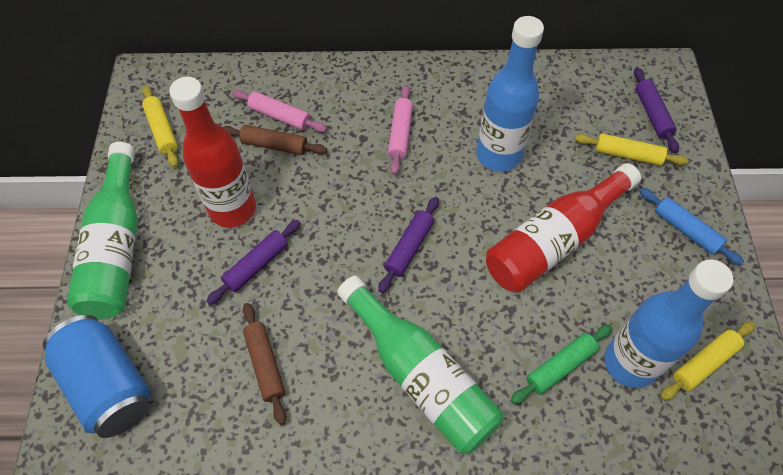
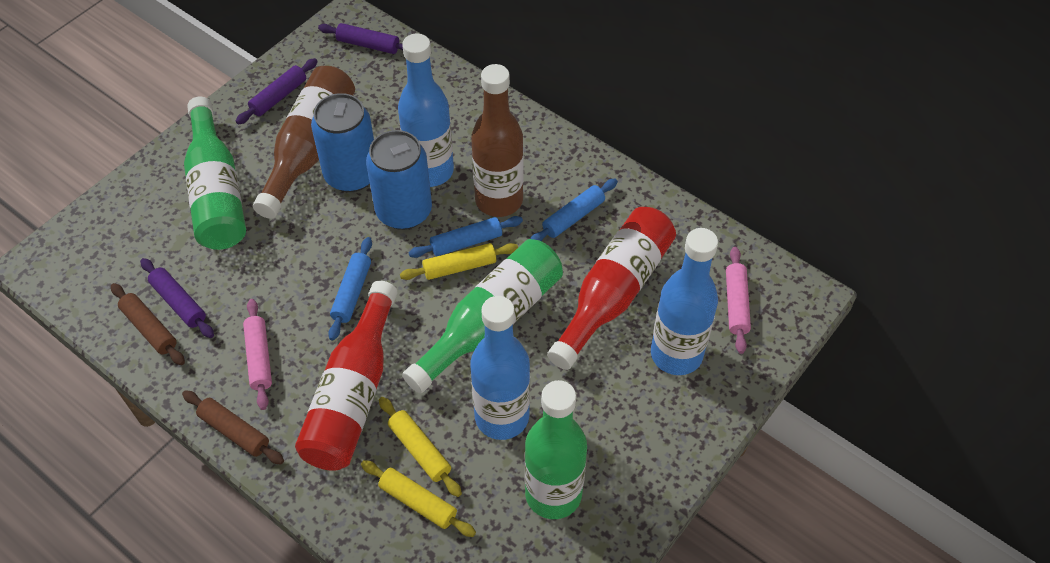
blue bottle: 2 -> 3
blue can: 1 -> 2
blue rolling pin: 1 -> 3
brown bottle: 0 -> 2
green bottle: 2 -> 3
green rolling pin: 1 -> 0

